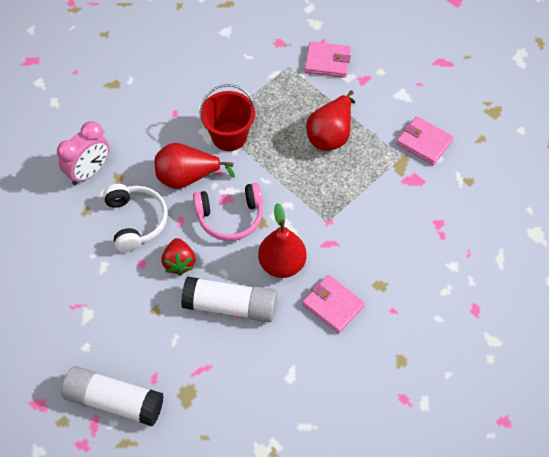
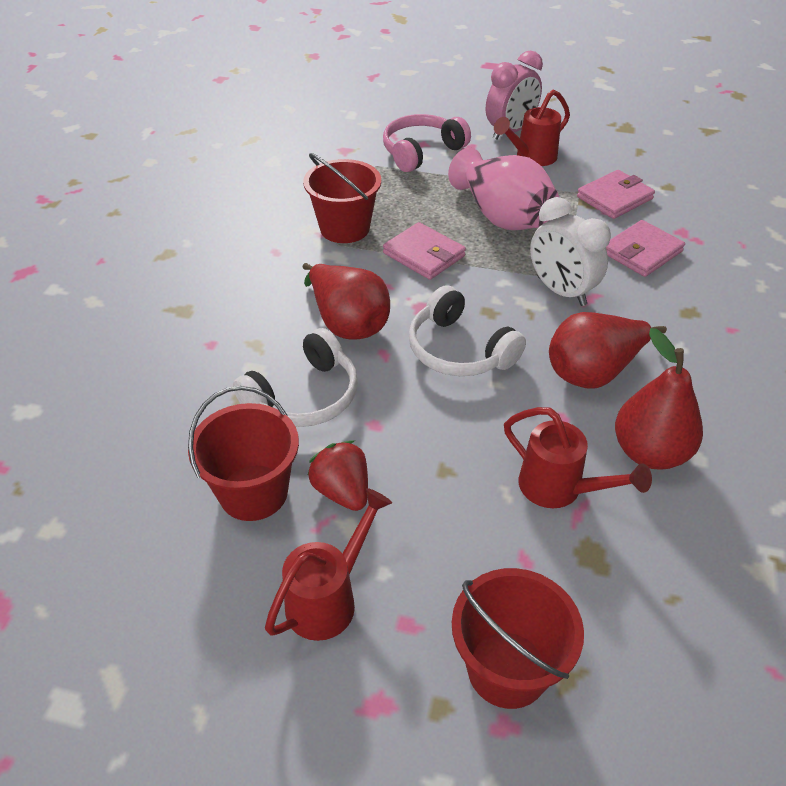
pink vase: 0 -> 1
red bucket: 1 -> 3
red watering can: 0 -> 3
white clock: 0 -> 1
white glue stick: 2 -> 0
white headphones: 1 -> 2

